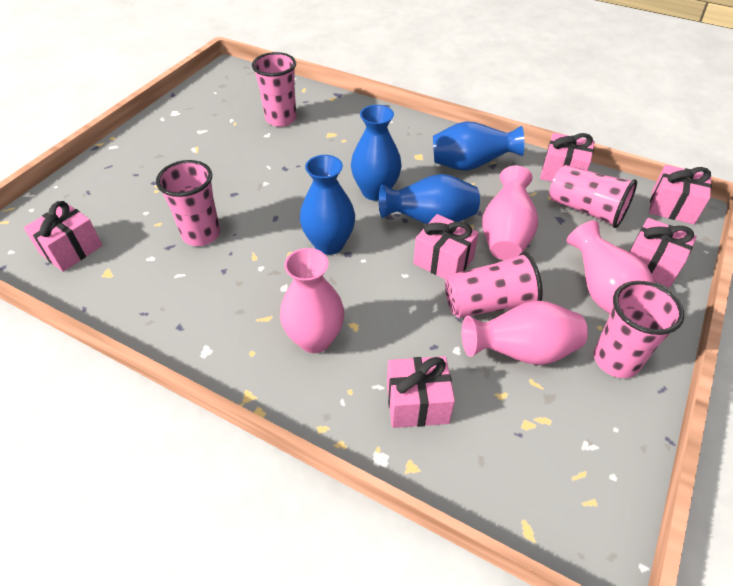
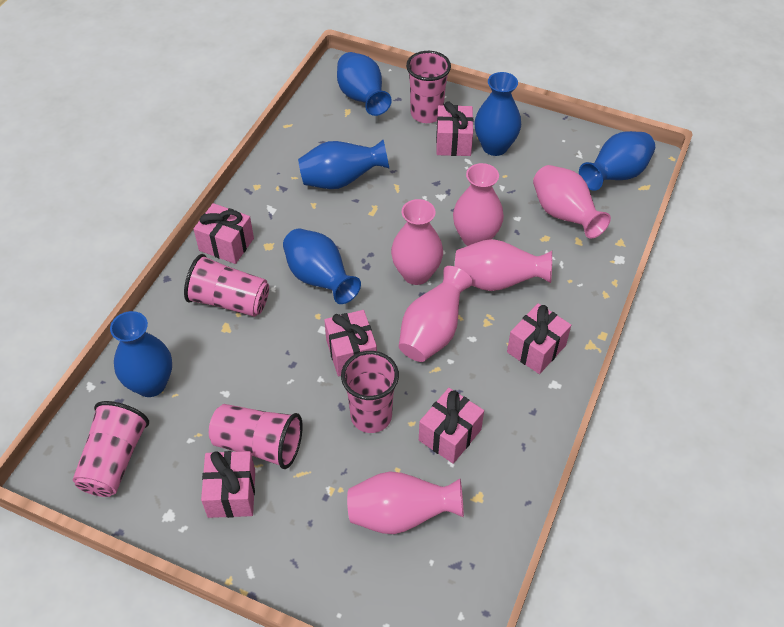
blue vase: 4 -> 6
pink vase: 4 -> 6

